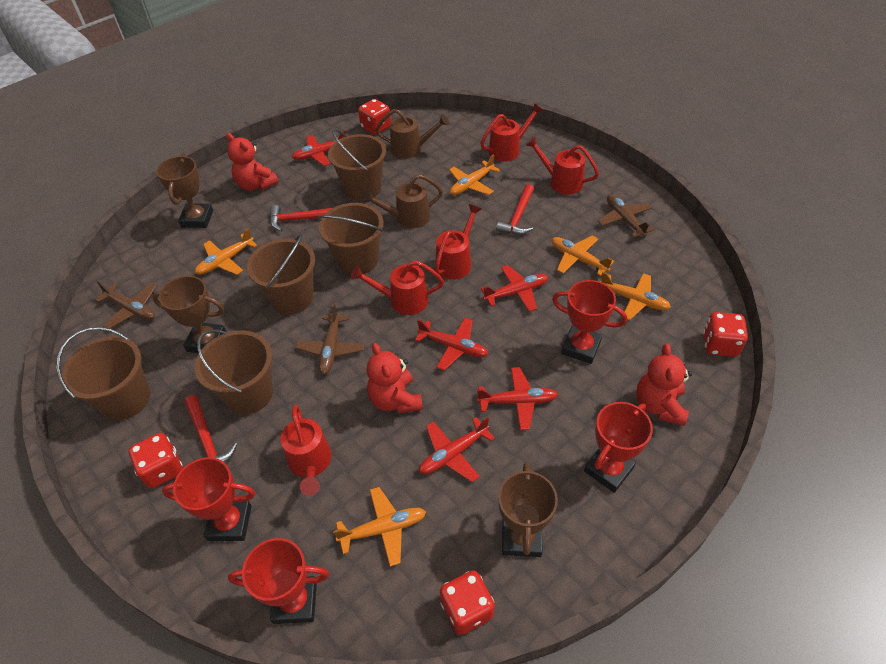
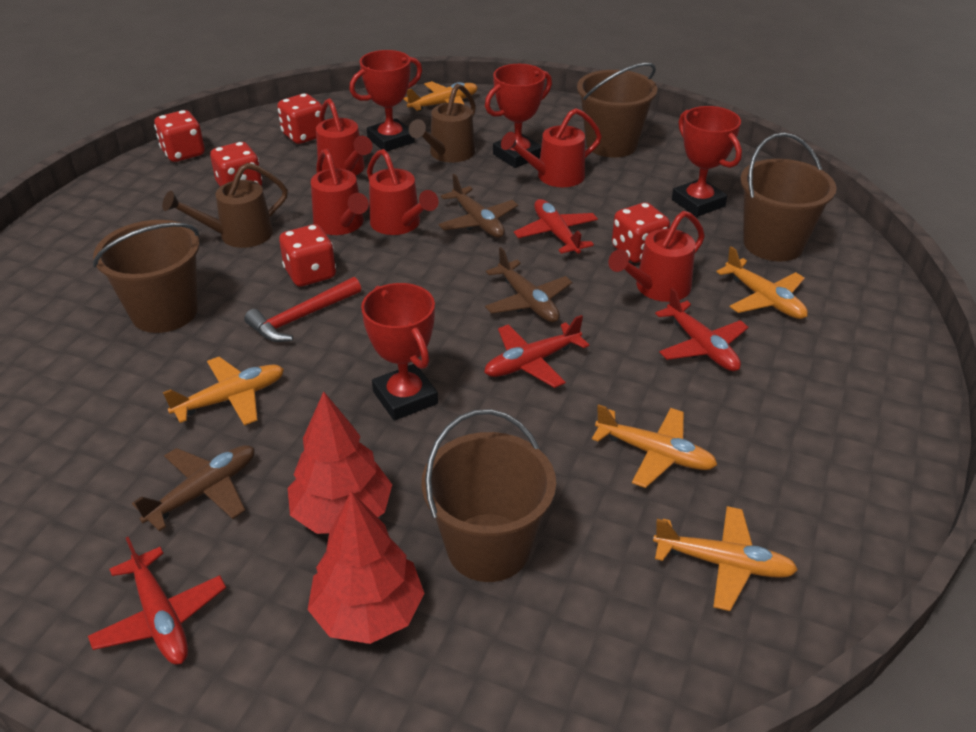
brown bucket: 5 -> 4
brown trophy: 3 -> 0
red dice: 4 -> 5
red hammer: 3 -> 1
red plane: 5 -> 4
red teddy bear: 3 -> 0
red tree: 0 -> 2

